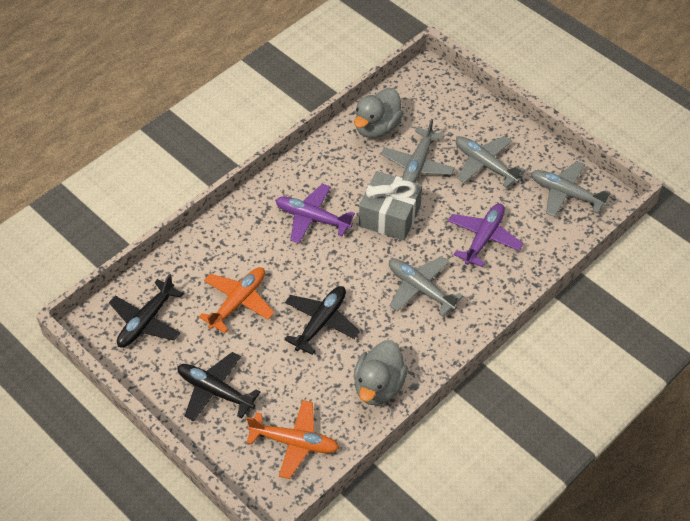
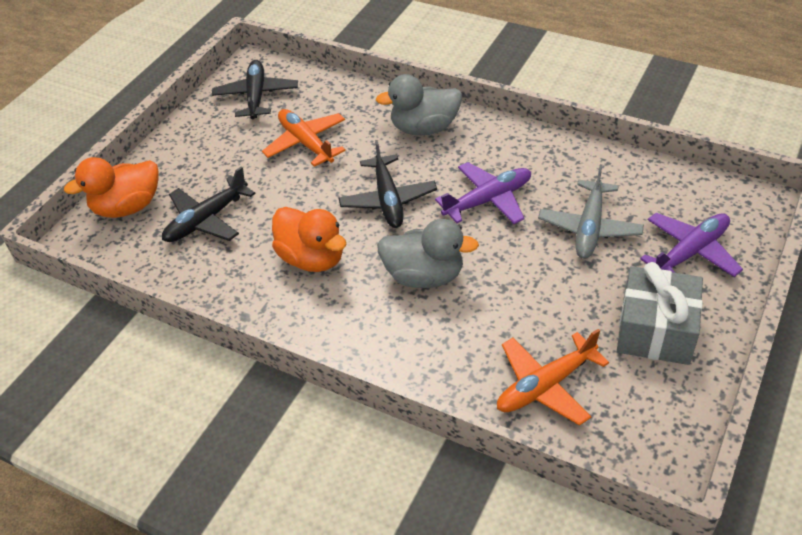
grey plane: 4 -> 1
orange duck: 0 -> 2

